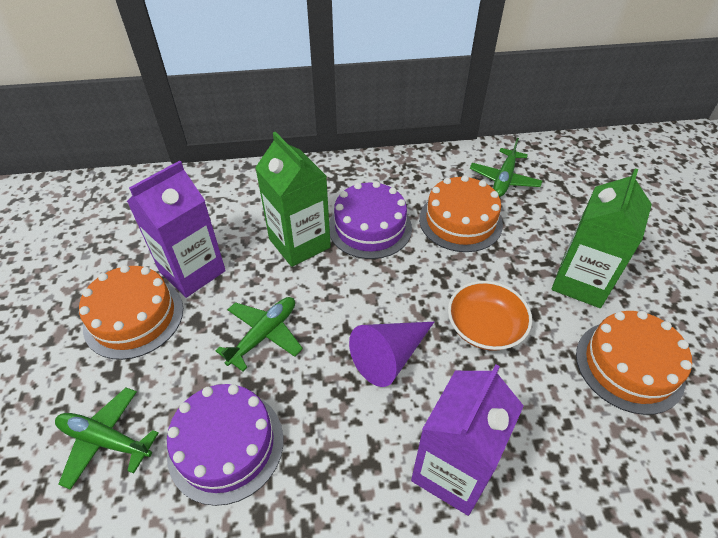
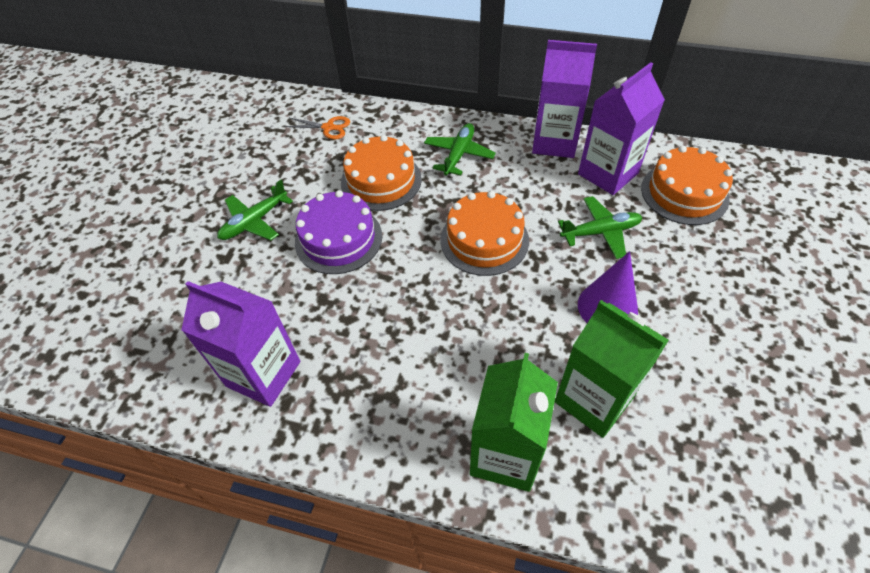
orange bowl: 1 -> 0
orange scissors: 0 -> 1
purple cake: 2 -> 1
purple carton: 2 -> 3

